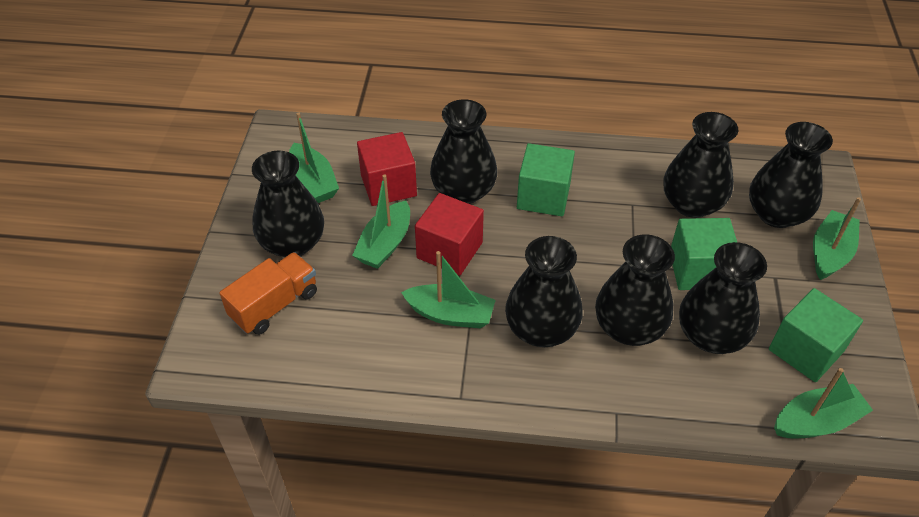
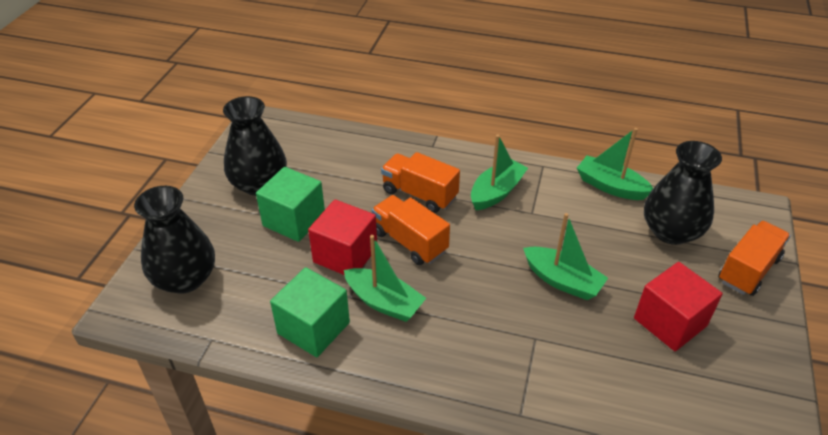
black vase: 7 -> 3
green boat: 5 -> 4
green cube: 3 -> 2
orange truck: 1 -> 3

